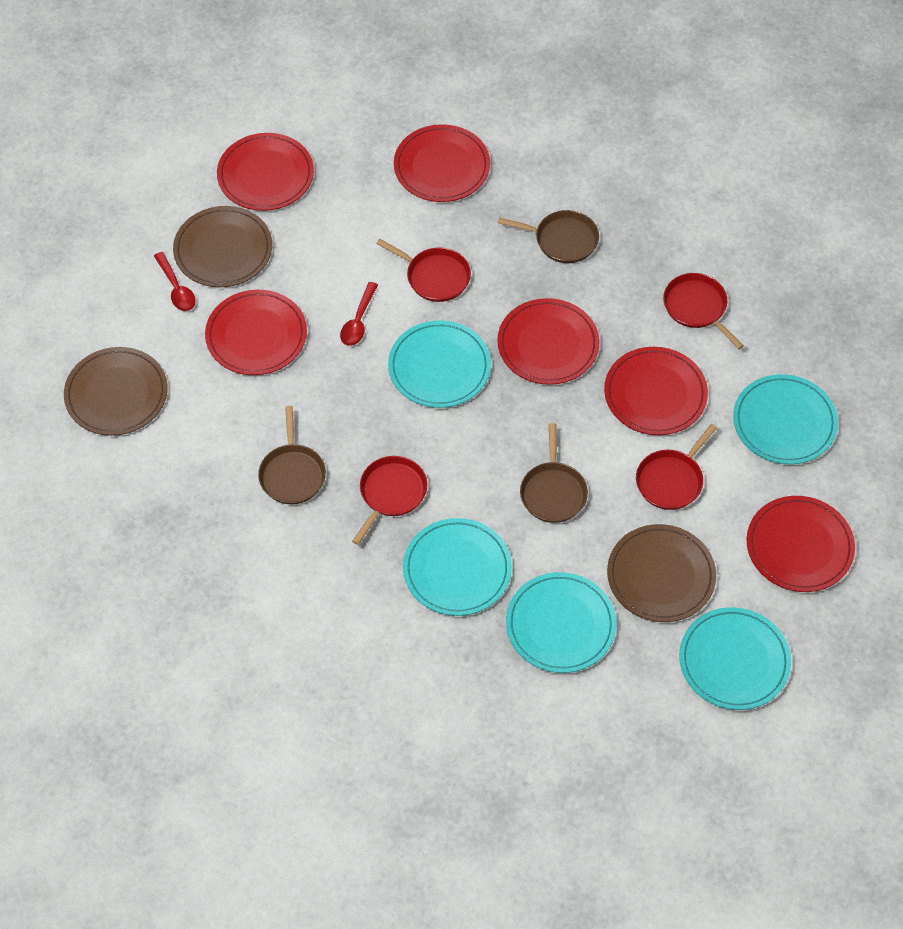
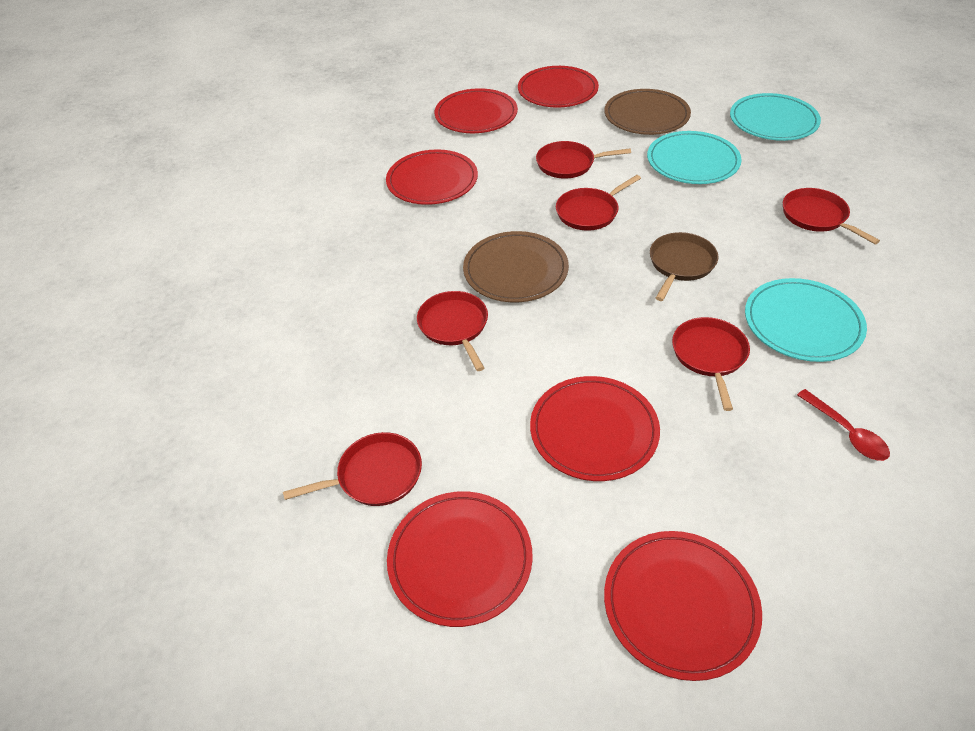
brown pan: 3 -> 1
brown plate: 3 -> 2
red pan: 4 -> 6
red spoon: 2 -> 1
turquoise plate: 5 -> 3

